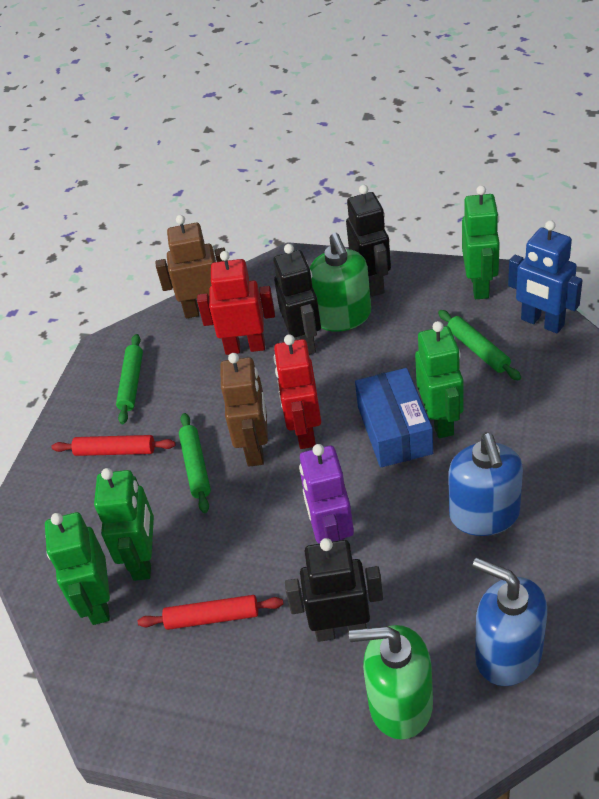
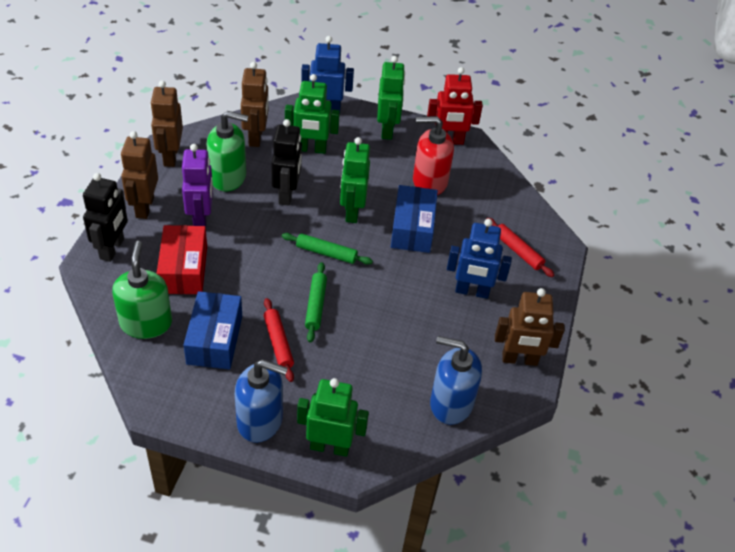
black robot: 3 -> 2
blue box: 1 -> 2
blue robot: 1 -> 2
brown robot: 2 -> 4
green rolling pin: 3 -> 2
red box: 0 -> 1
red robot: 2 -> 1
red soap dispenser: 0 -> 1

